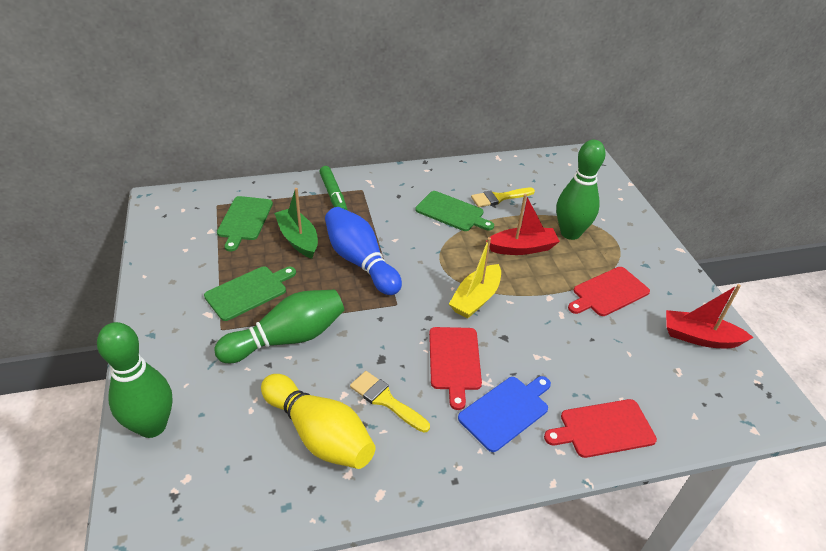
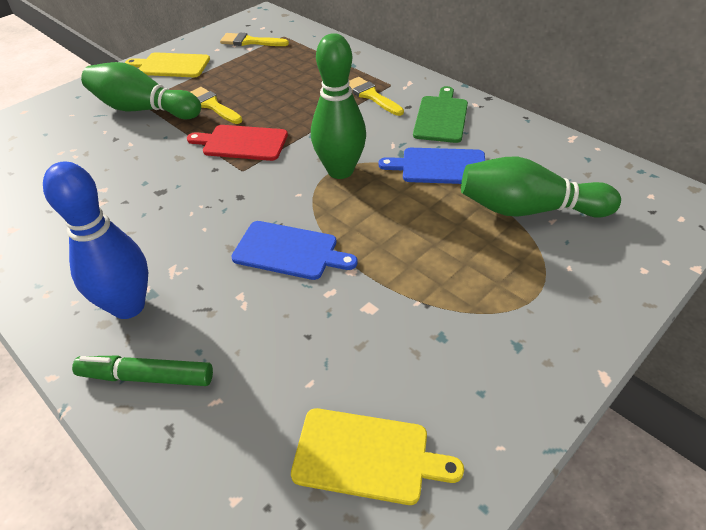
blue cutting board: 1 -> 2
green boat: 1 -> 0
green cutting board: 3 -> 1
red boat: 2 -> 0
red cutting board: 3 -> 1
yellow boat: 1 -> 0
yellow bowling pin: 1 -> 0
yellow brush: 2 -> 3
yellow cutting board: 0 -> 2

